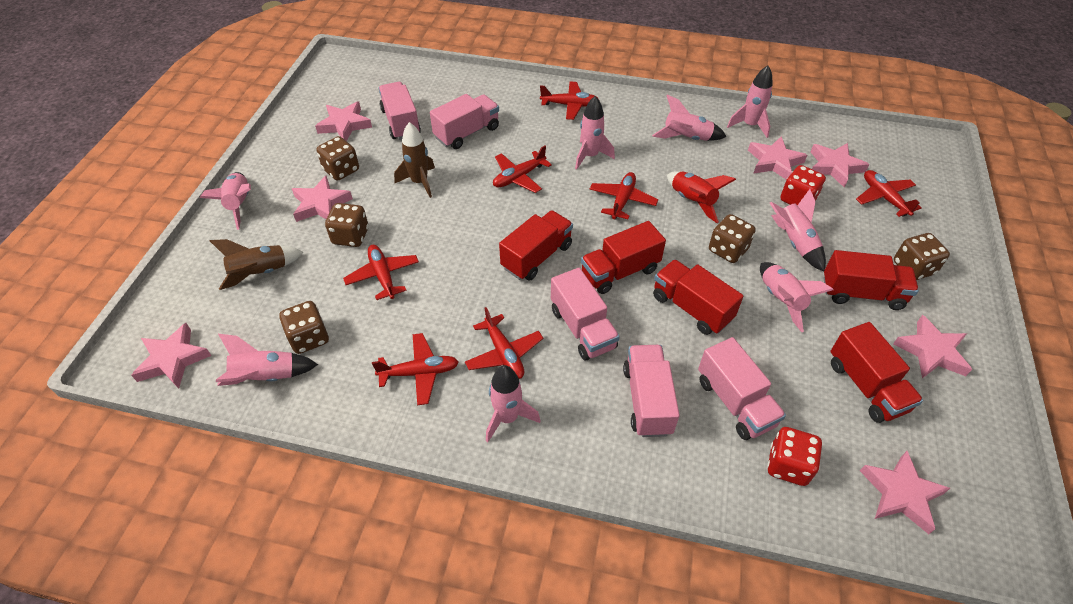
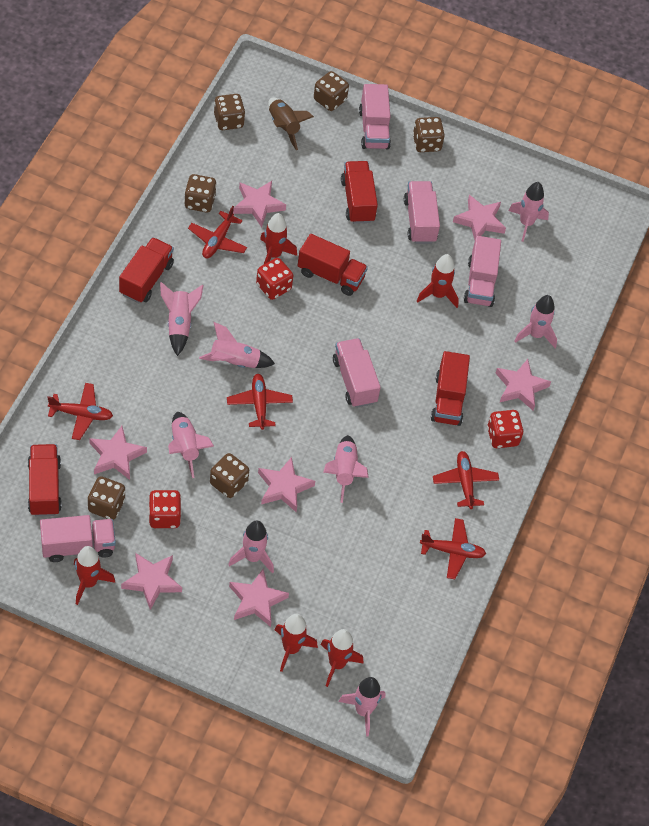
brown dice: 5 -> 6
brown rocket: 2 -> 1
red dice: 2 -> 3
red plane: 7 -> 5
red rocket: 1 -> 5

